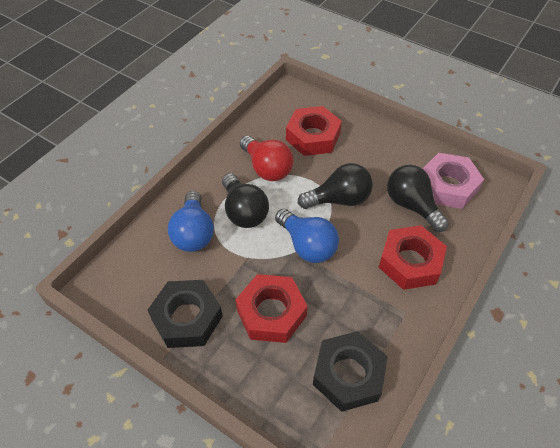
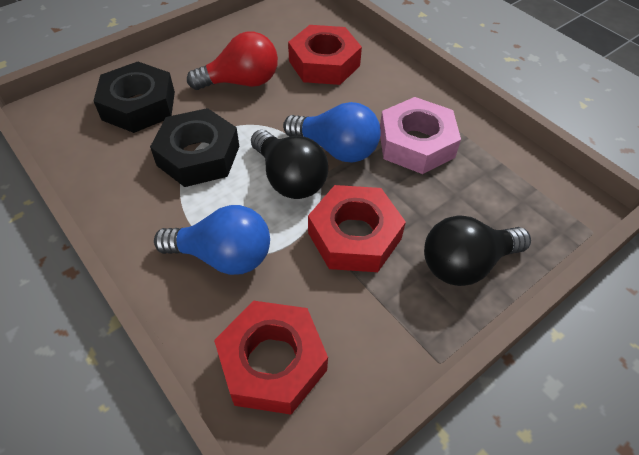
black light bulb: 3 -> 2

